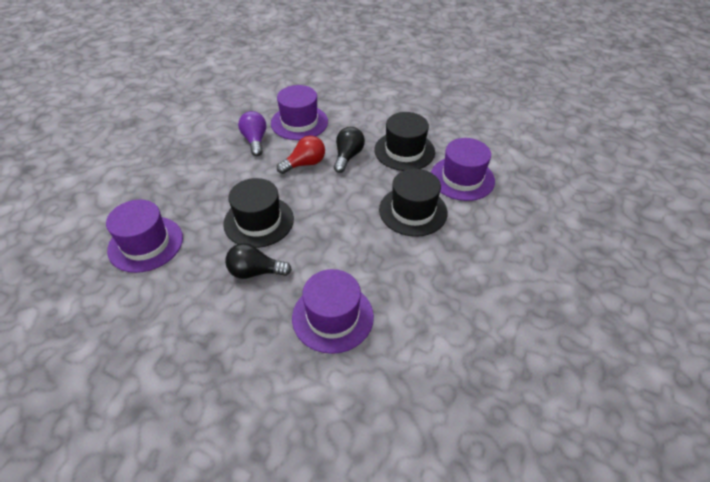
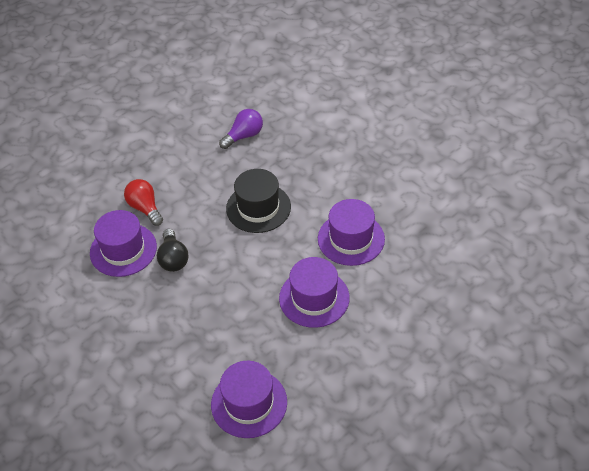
black hat: 3 -> 1
black light bulb: 2 -> 1

